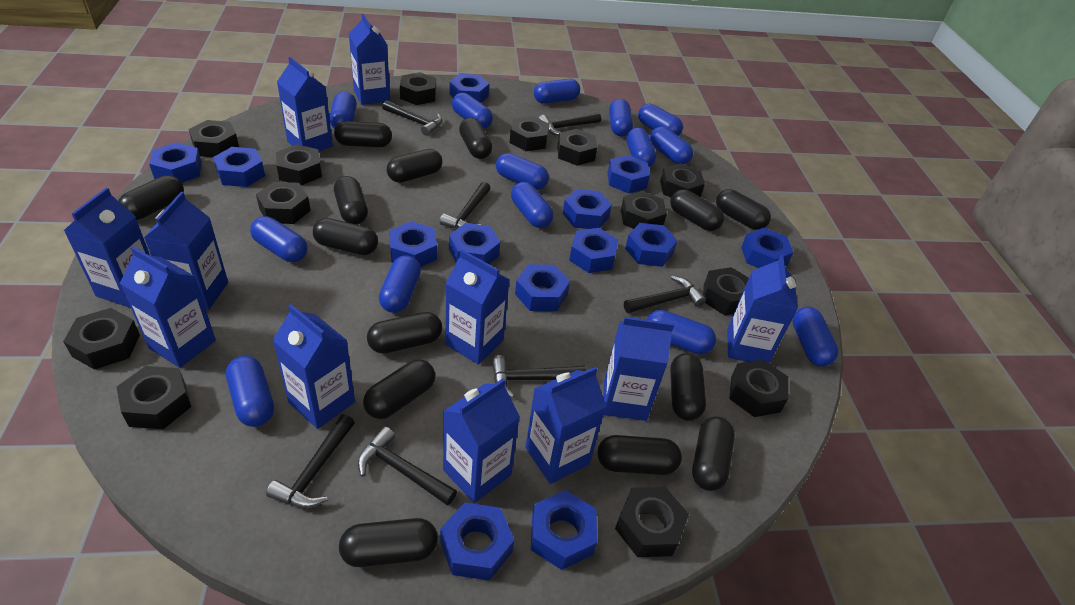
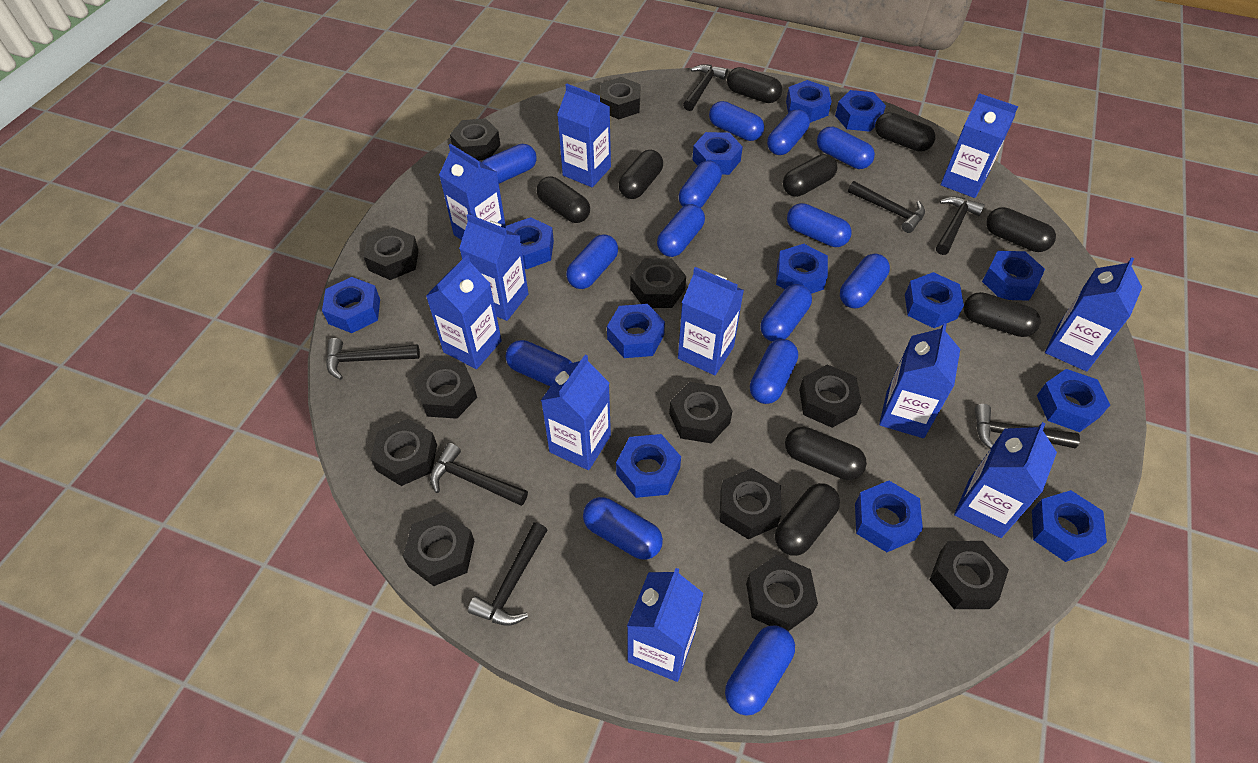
black capsule: 14 -> 9
black nut: 13 -> 12

